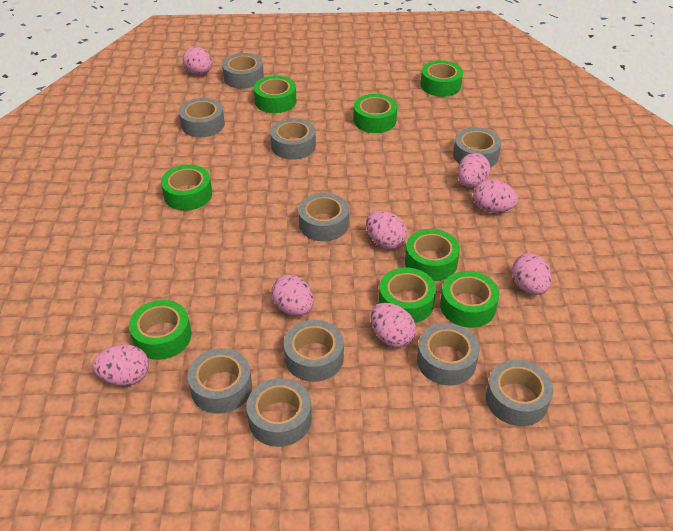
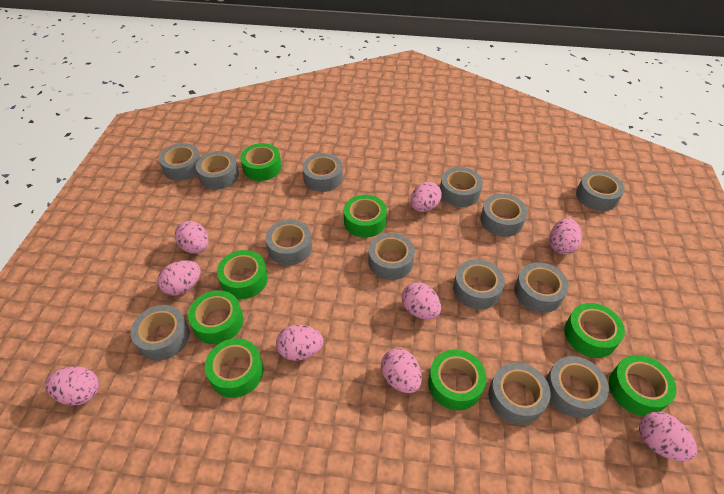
grey tape: 10 -> 13
pink egg: 8 -> 9

